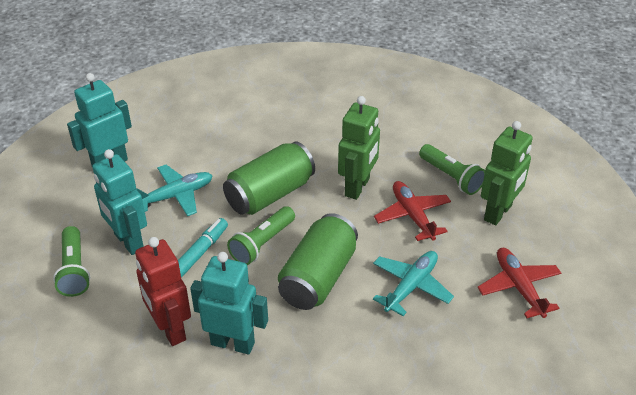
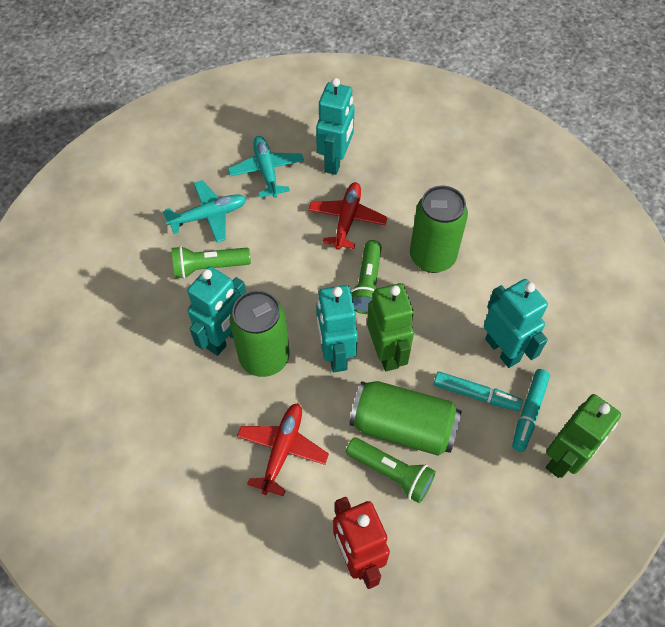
green can: 2 -> 3
turquoise marker: 1 -> 2
turquoise robot: 3 -> 4

